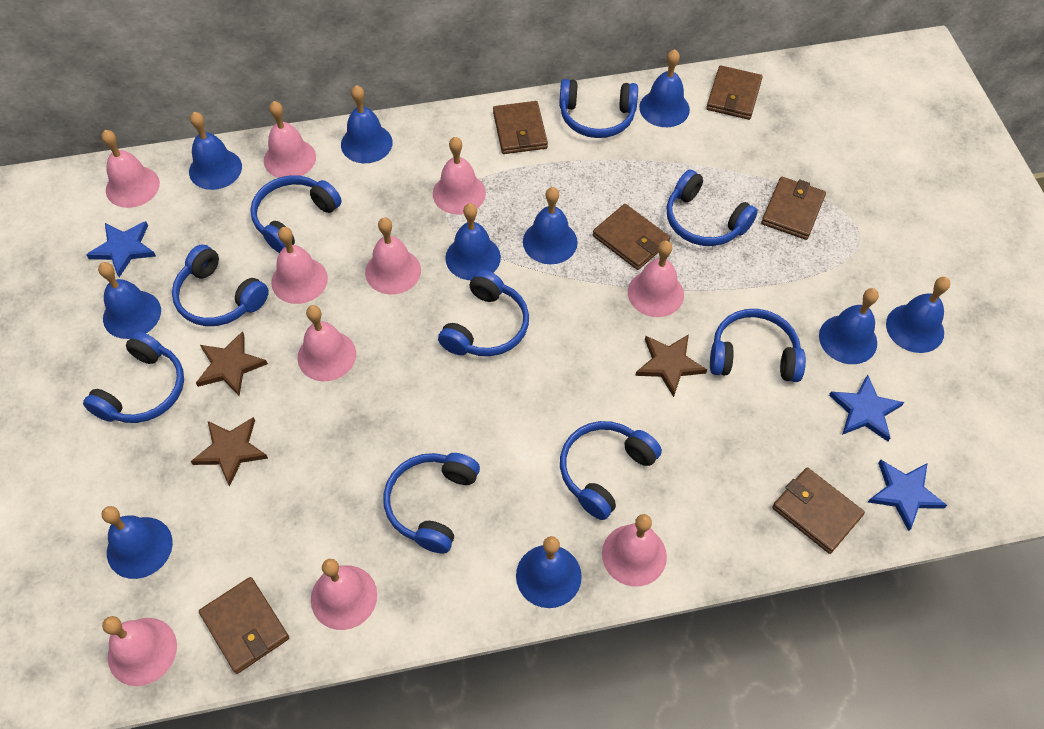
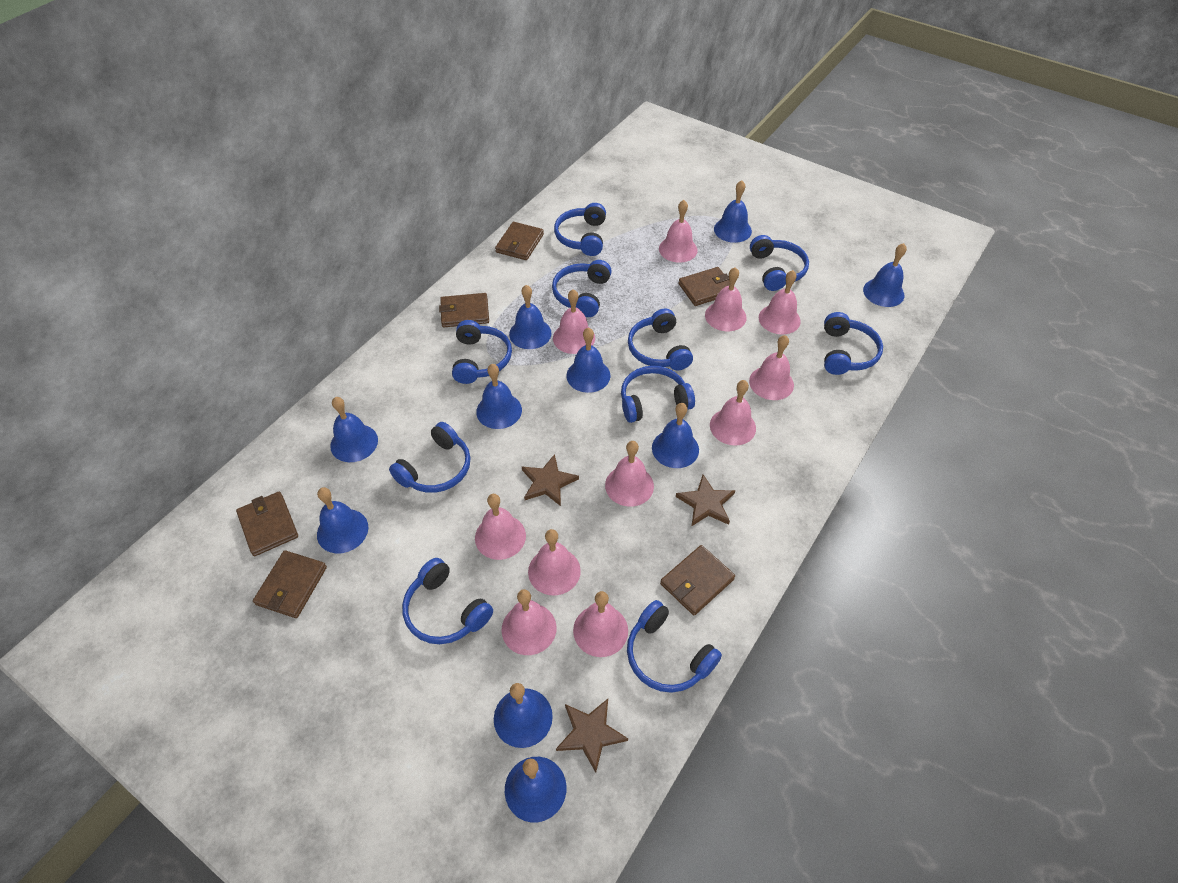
blue headphones: 9 -> 10
blue star: 3 -> 0
pink bell: 10 -> 11

